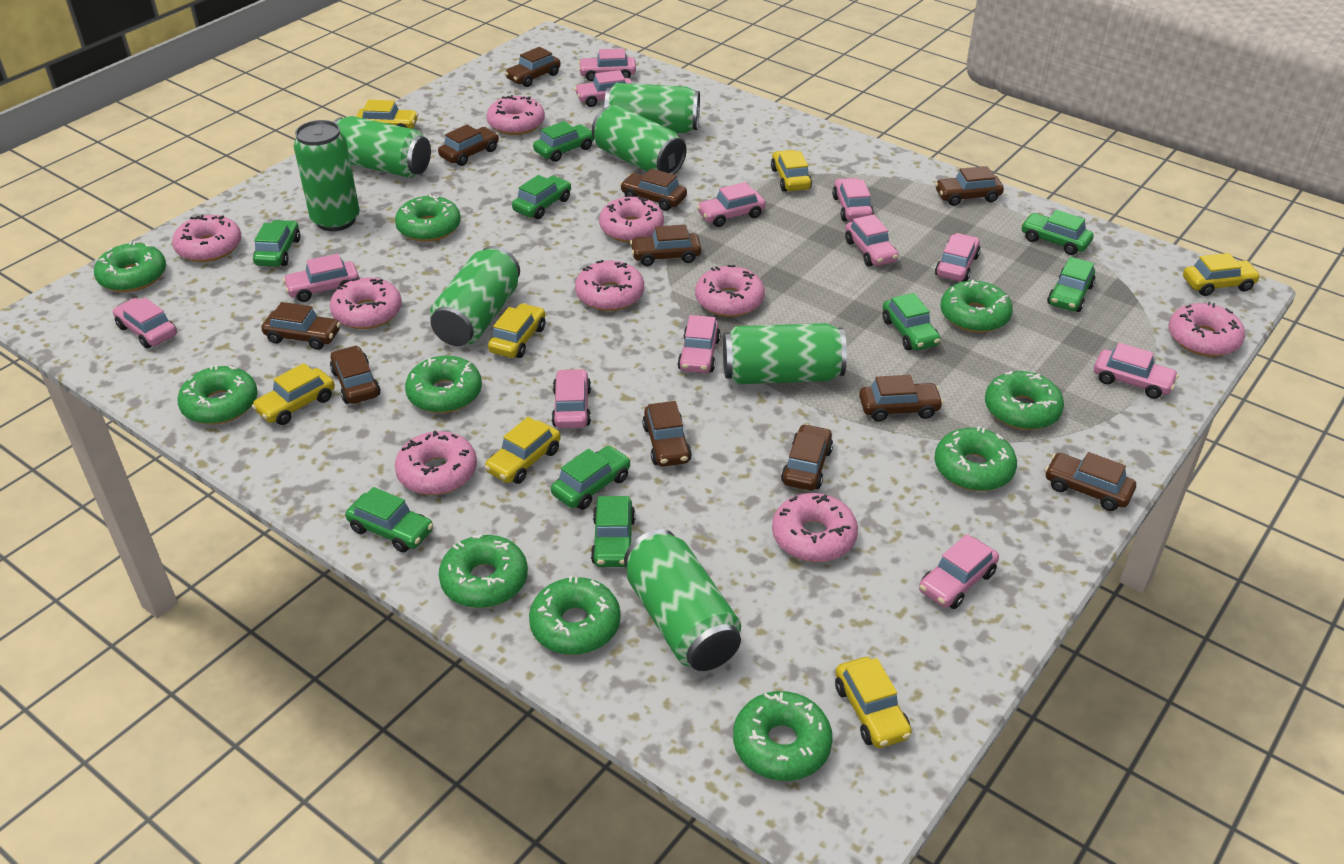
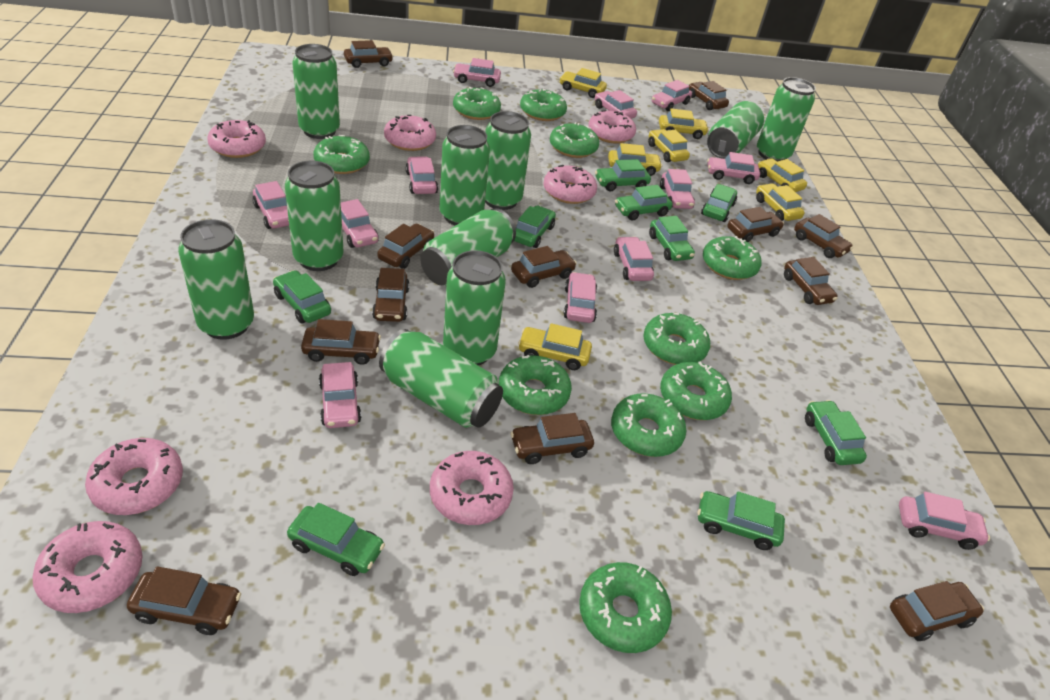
brown car: 11 -> 12
green can: 7 -> 10
pink donut: 9 -> 7

